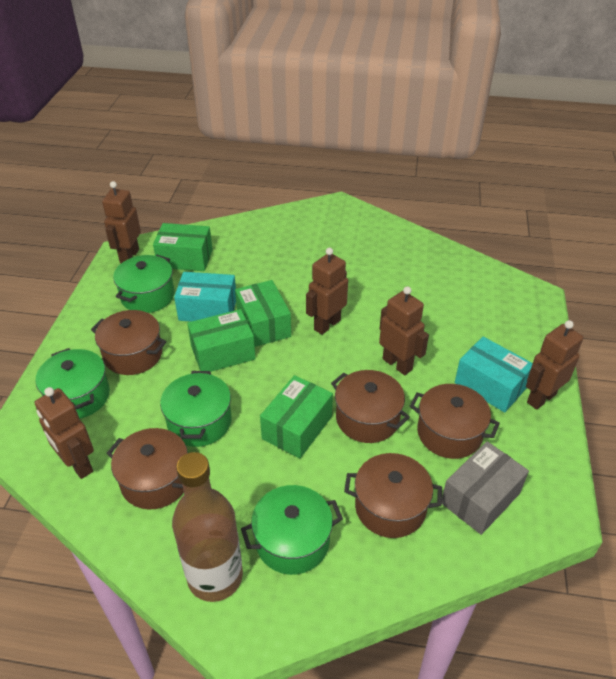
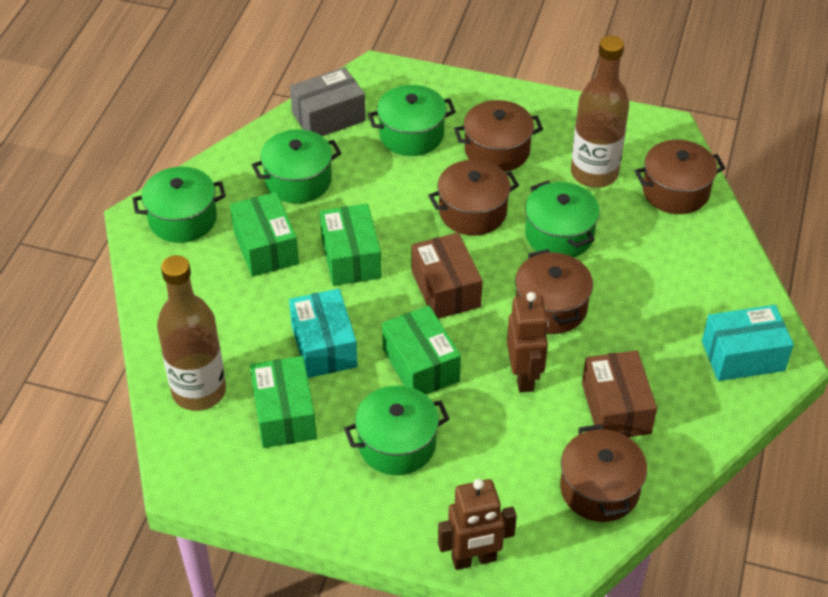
brown bottle: 1 -> 2
brown box: 0 -> 2
brown robot: 5 -> 2
green pot: 4 -> 5

